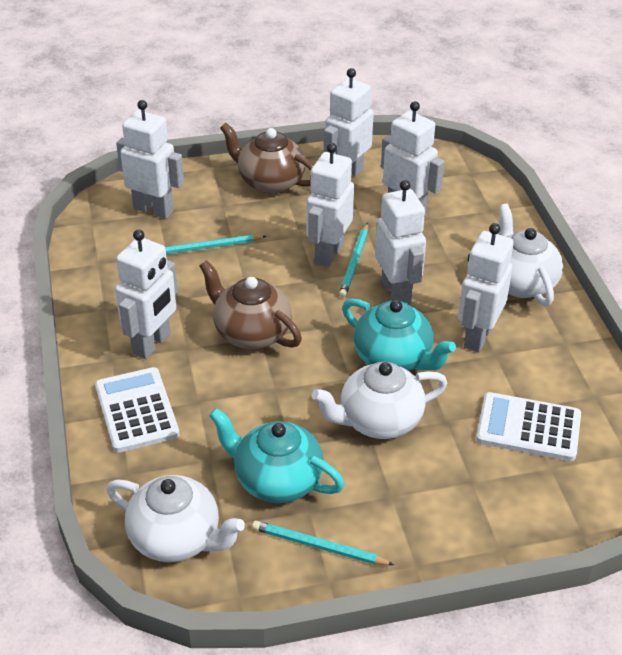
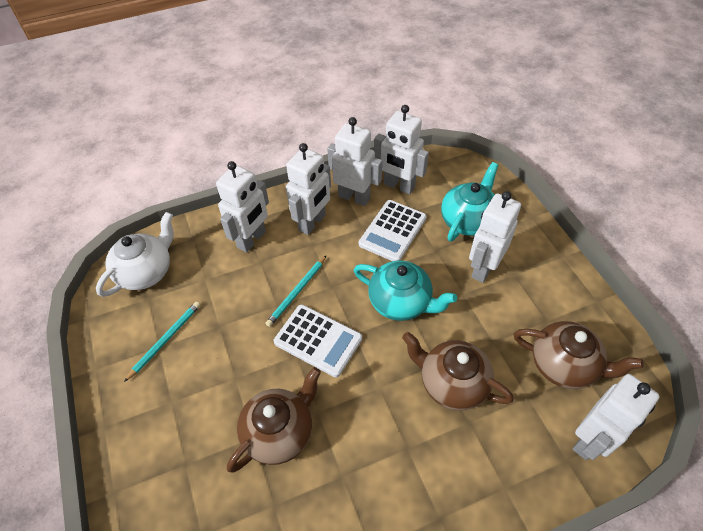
brown teapot: 2 -> 3
turquoise pencil: 3 -> 2
white robot: 7 -> 6
white teapot: 3 -> 1

